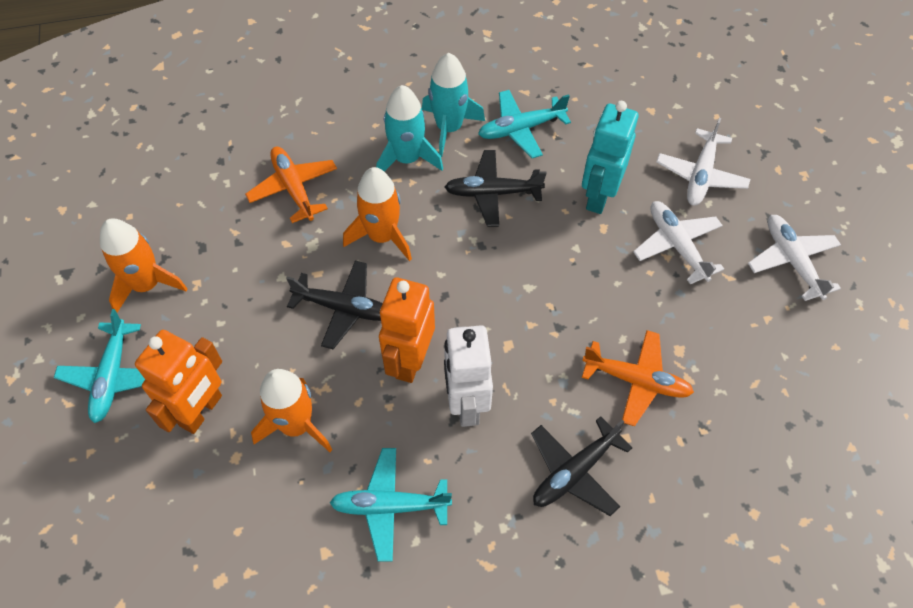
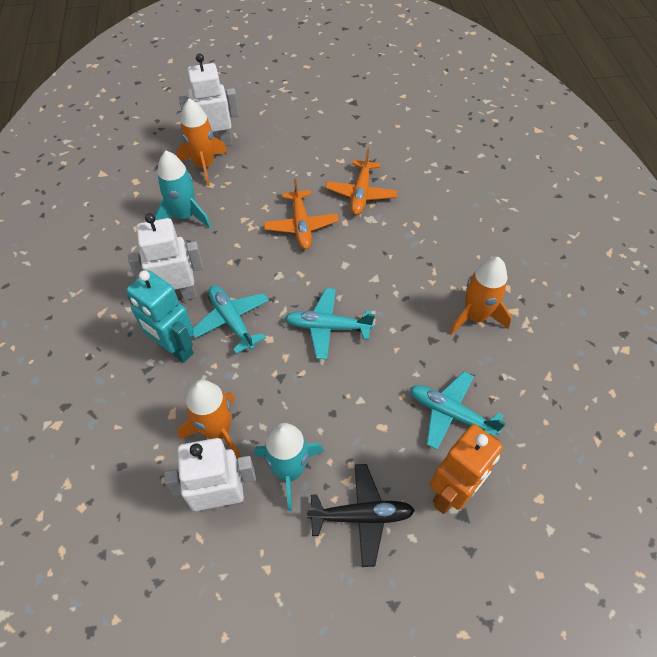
black plane: 3 -> 1
orange robot: 2 -> 1
white plane: 3 -> 0
white robot: 1 -> 3

